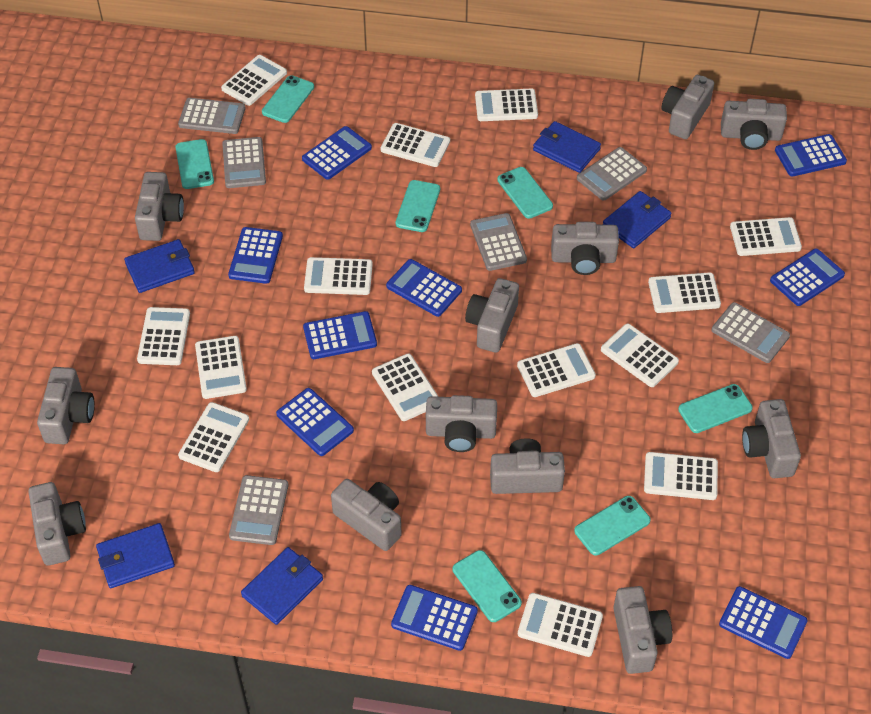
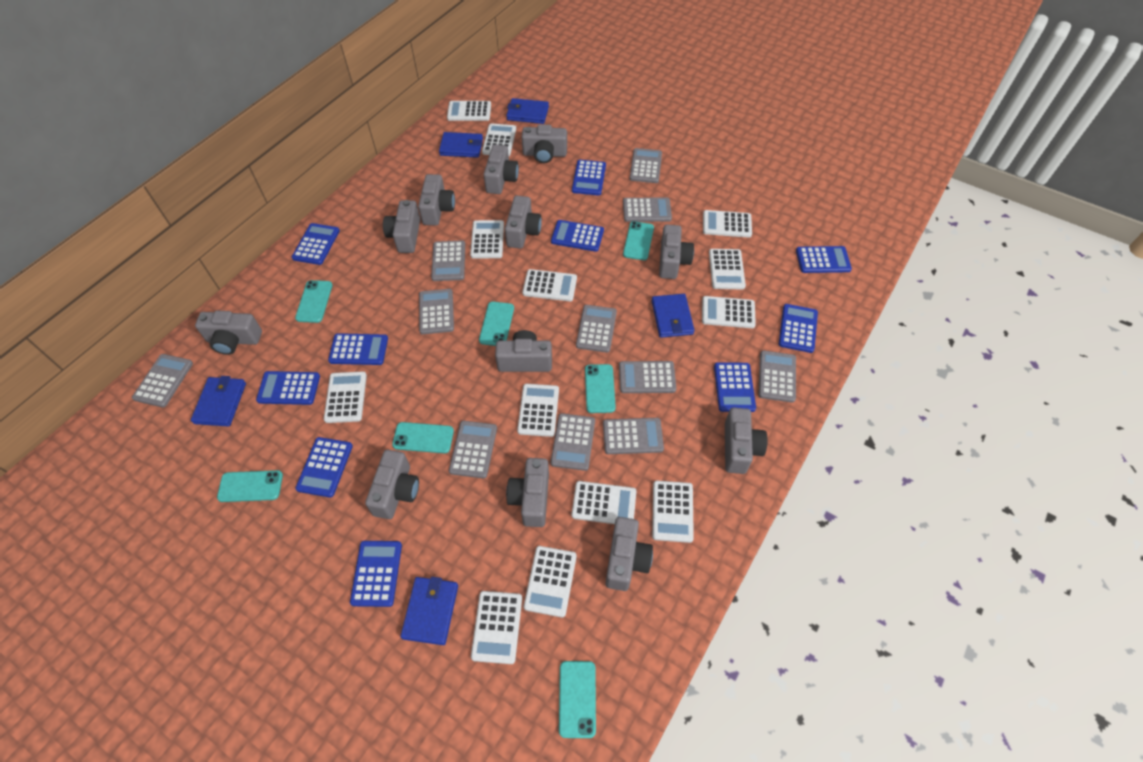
blue calculator: 9 -> 10
grey calculator: 6 -> 11
white calculator: 14 -> 13

